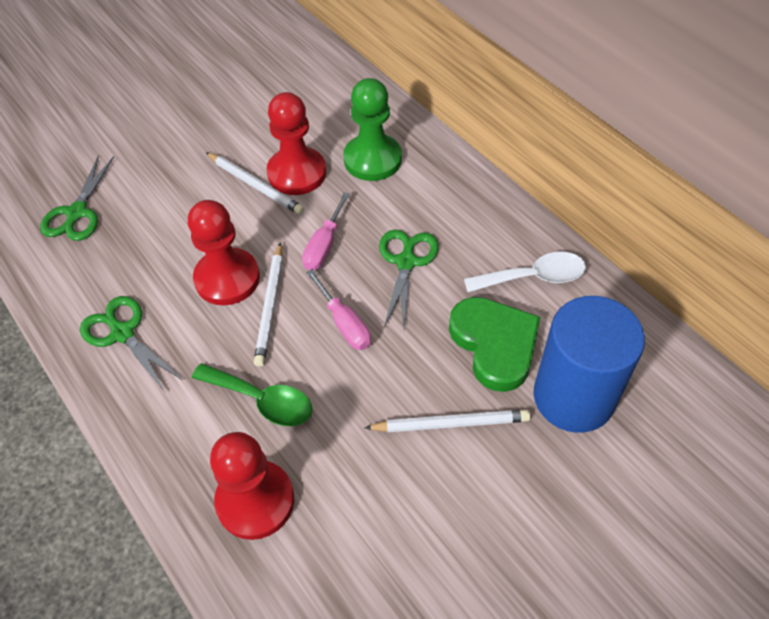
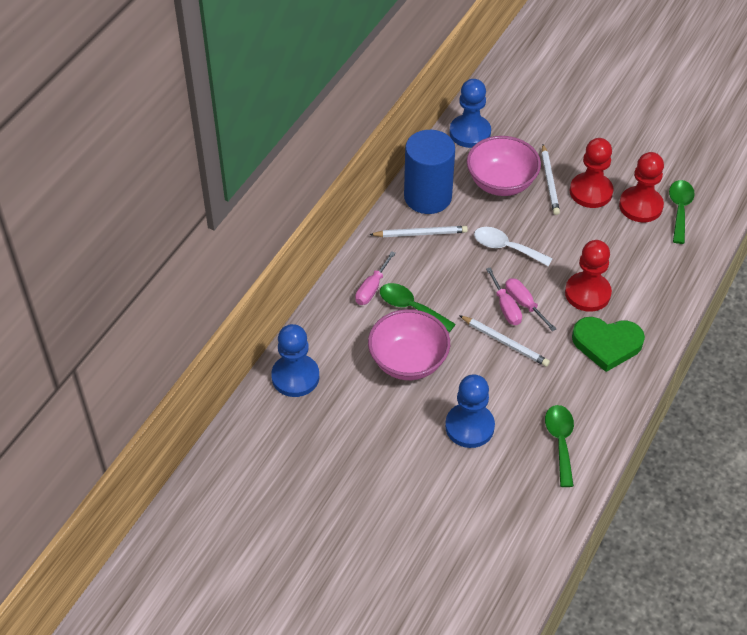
blue pawn: 0 -> 3
green pawn: 1 -> 0
green scissors: 3 -> 0
green spoon: 1 -> 3
pink bowl: 0 -> 2
pink screwdriver: 2 -> 3

